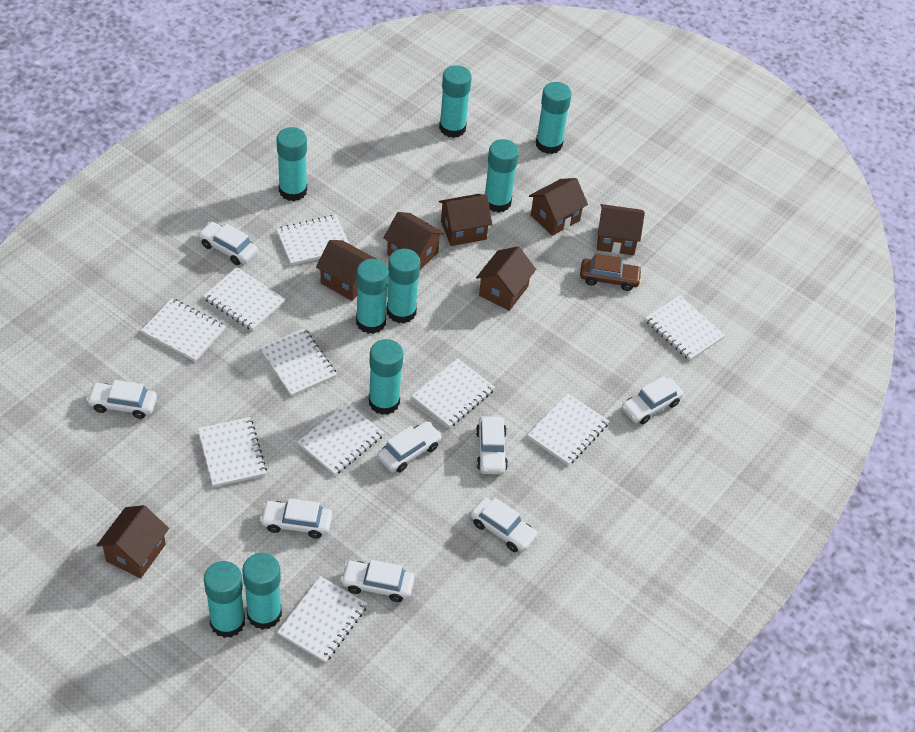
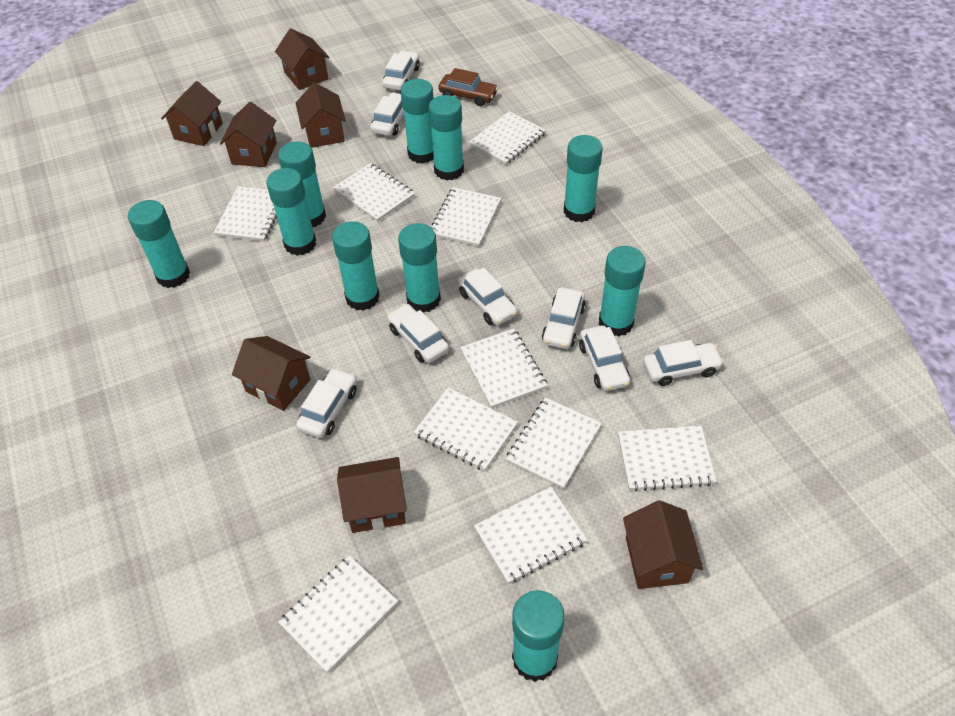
turquoise glue stick: 9 -> 10

